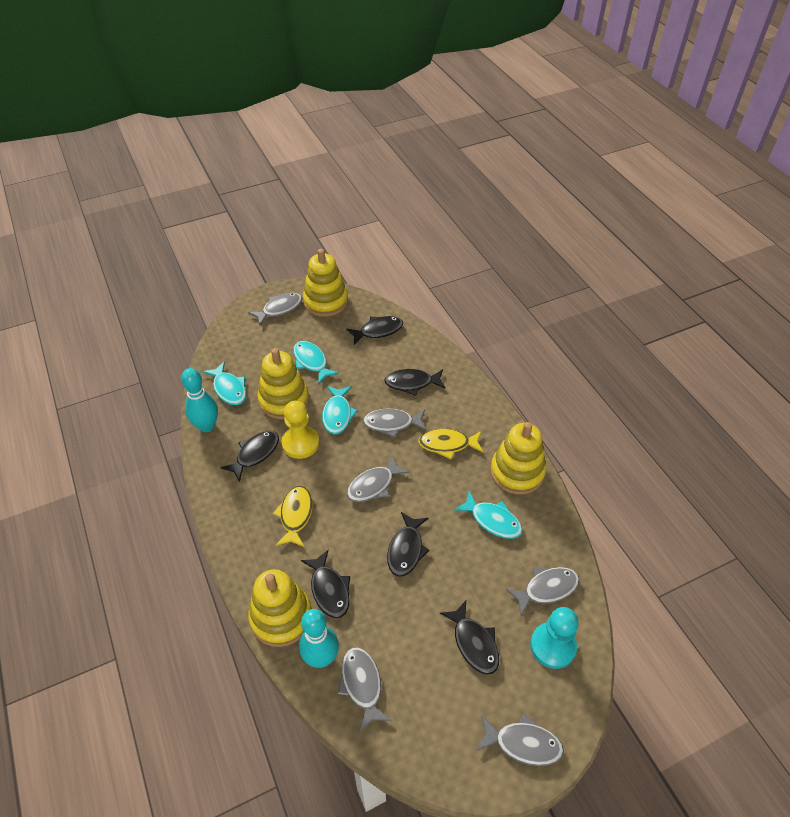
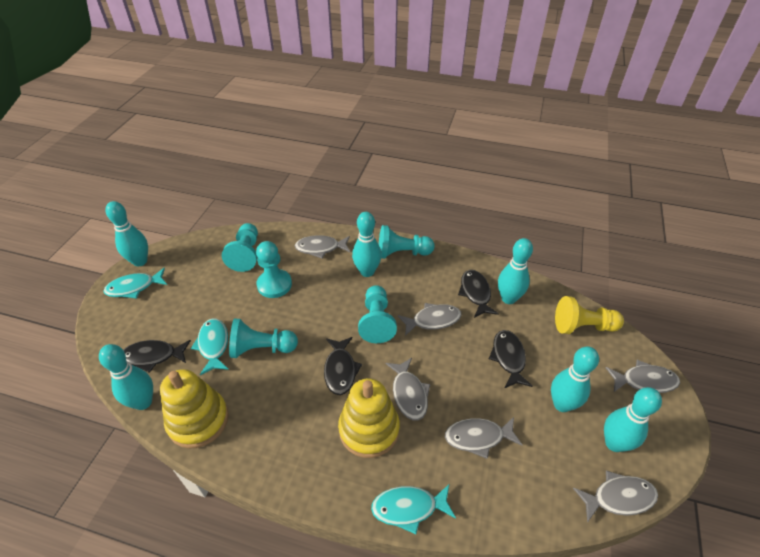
black fish: 6 -> 4
turquoise bowling pin: 2 -> 6
turquoise fish: 4 -> 3
turquoise pawn: 1 -> 5
yellow fish: 2 -> 0
yellow stacking toy: 4 -> 2

